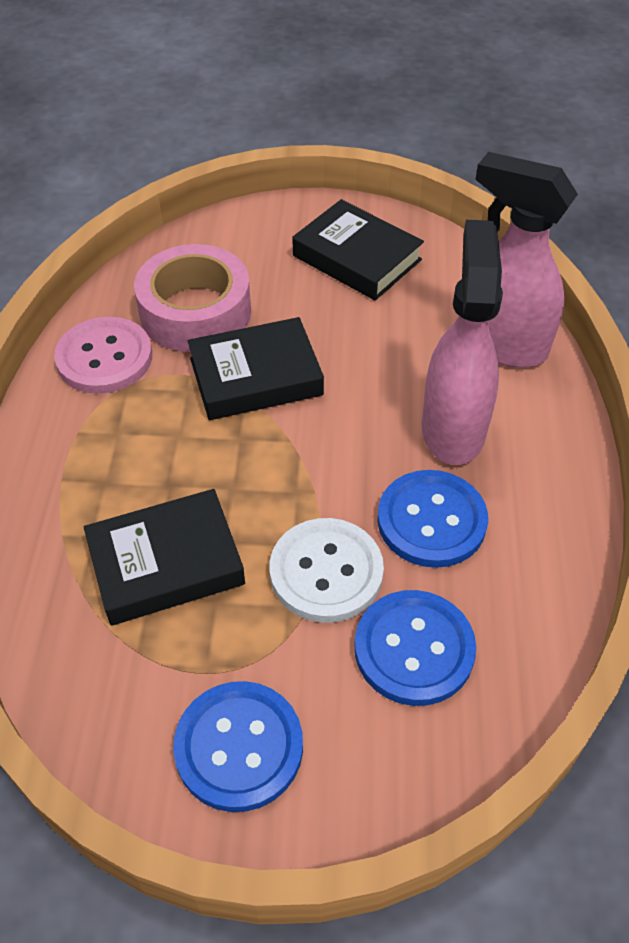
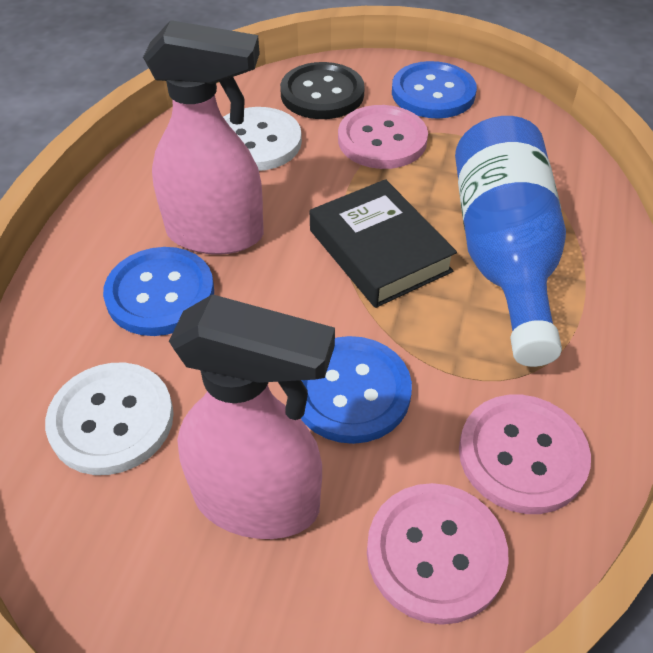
black book: 3 -> 1
black button: 0 -> 1
blue bottle: 0 -> 1
pink button: 1 -> 3
pink tape: 1 -> 0
white button: 1 -> 2

